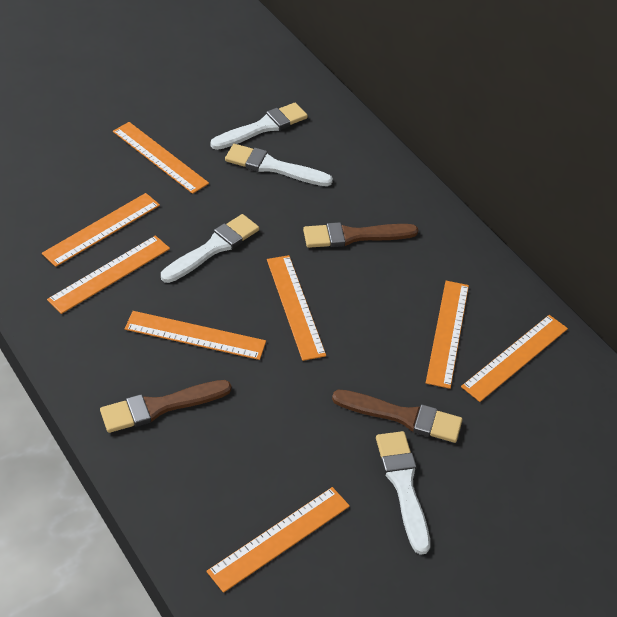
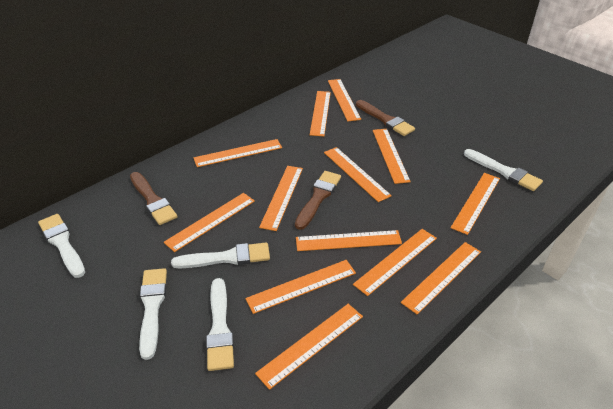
orange ruler: 8 -> 13
white brush: 4 -> 5

